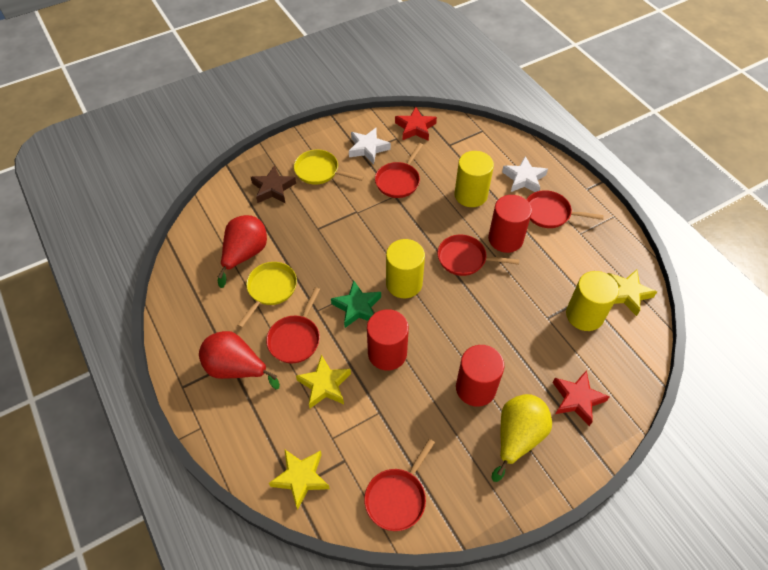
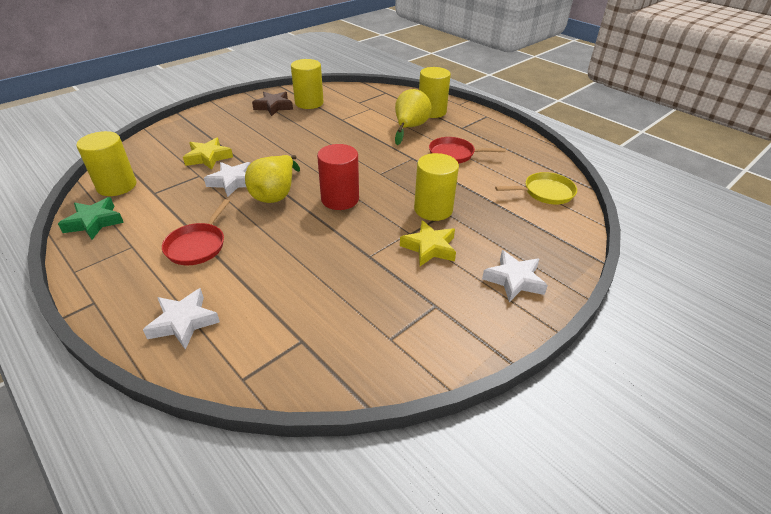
red cylinder: 3 -> 1
red pan: 5 -> 2
red pear: 2 -> 0
red star: 2 -> 0
white star: 2 -> 3
yellow cylinder: 3 -> 4
yellow pan: 2 -> 1
yellow pear: 1 -> 2
yellow star: 3 -> 2

